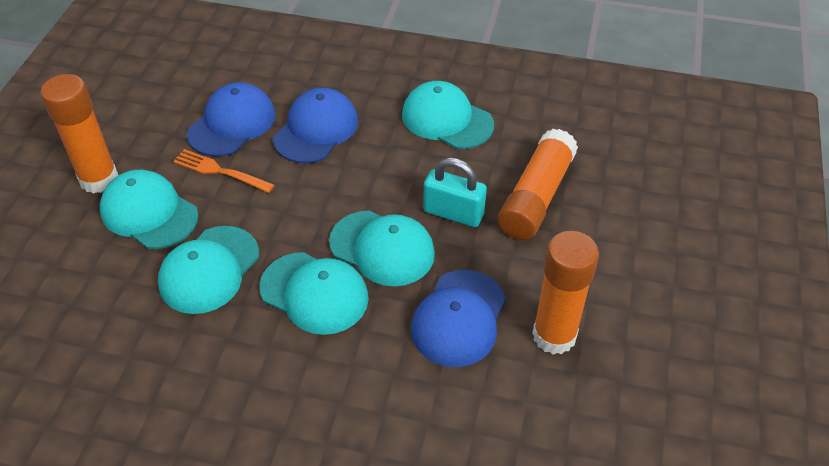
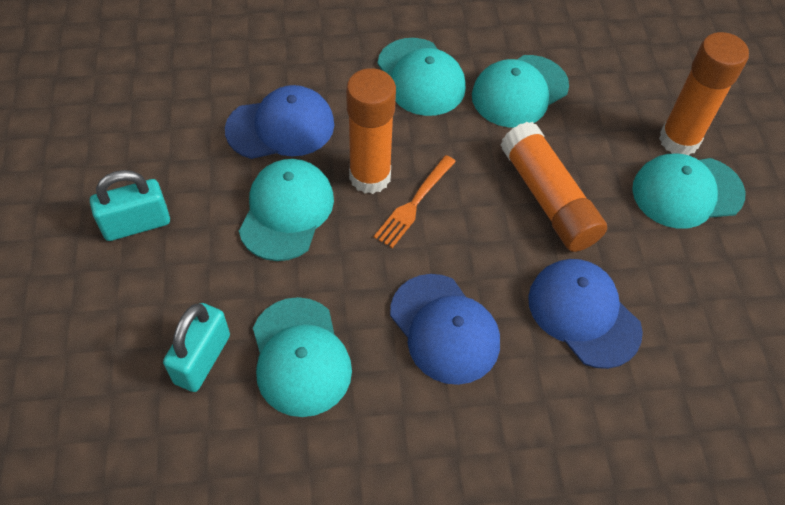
turquoise padlock: 1 -> 2

